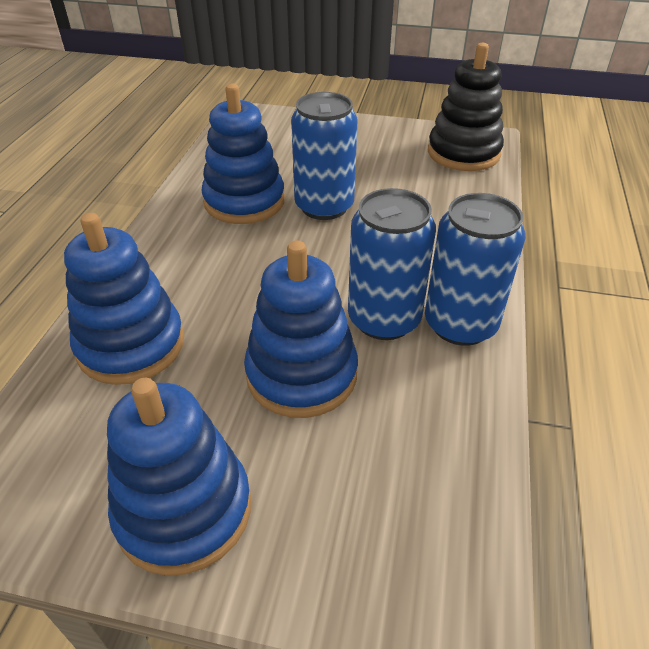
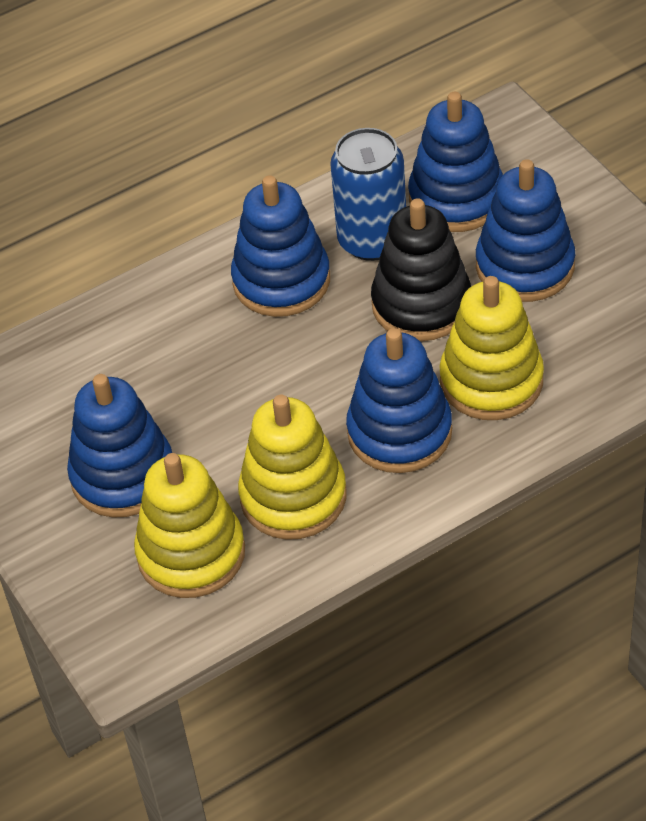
blue can: 3 -> 1
blue stacking toy: 4 -> 5
yellow stacking toy: 0 -> 3

